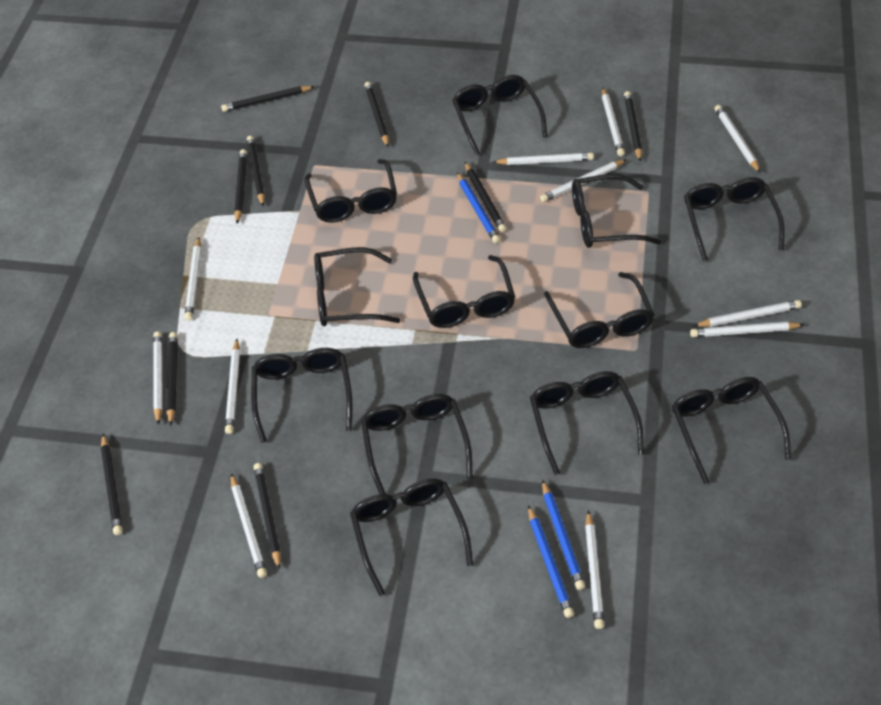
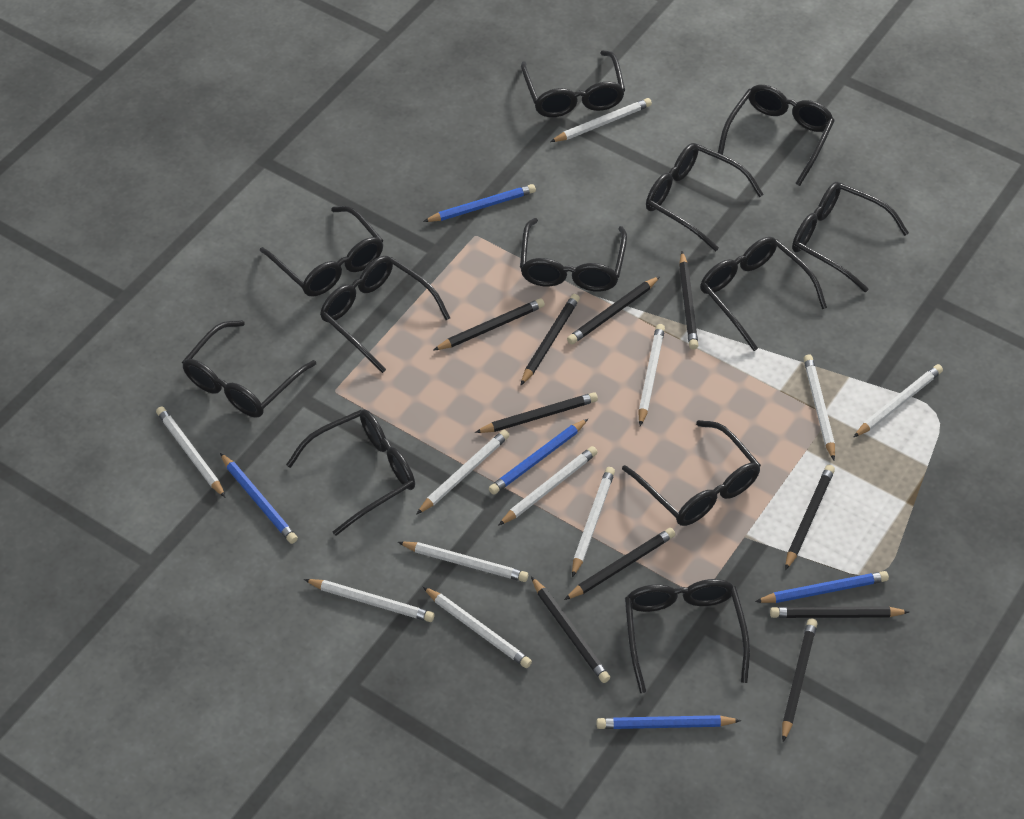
black pencil: 9 -> 10
blue pencil: 3 -> 5

